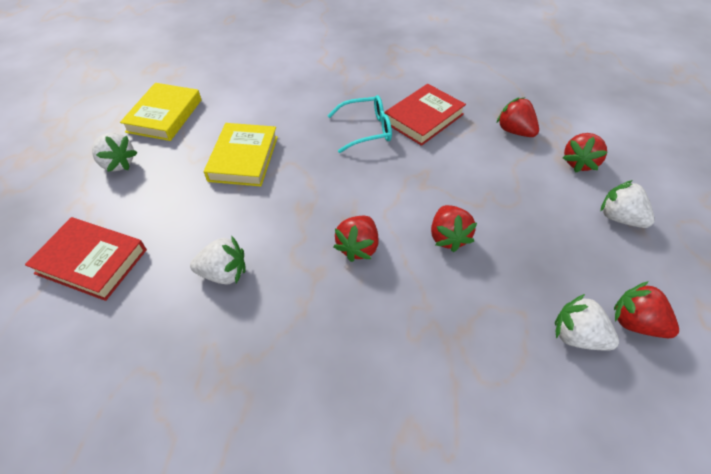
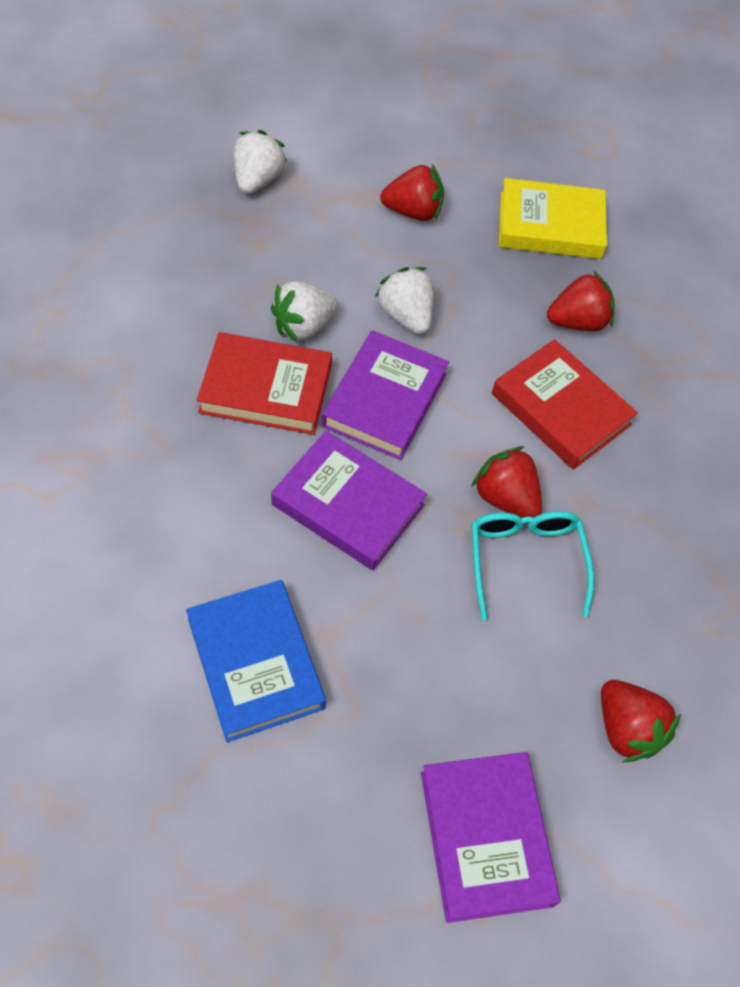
blue book: 0 -> 1
purple book: 0 -> 3
red strawberry: 5 -> 4
white strawberry: 4 -> 3
yellow book: 2 -> 1

